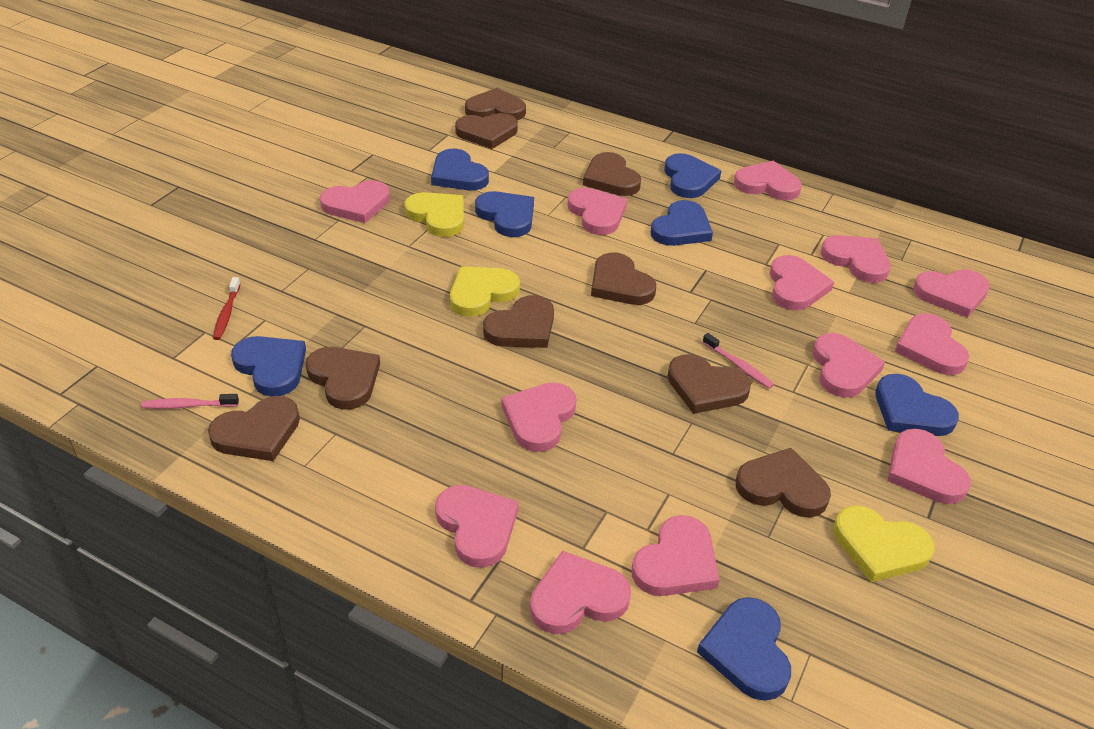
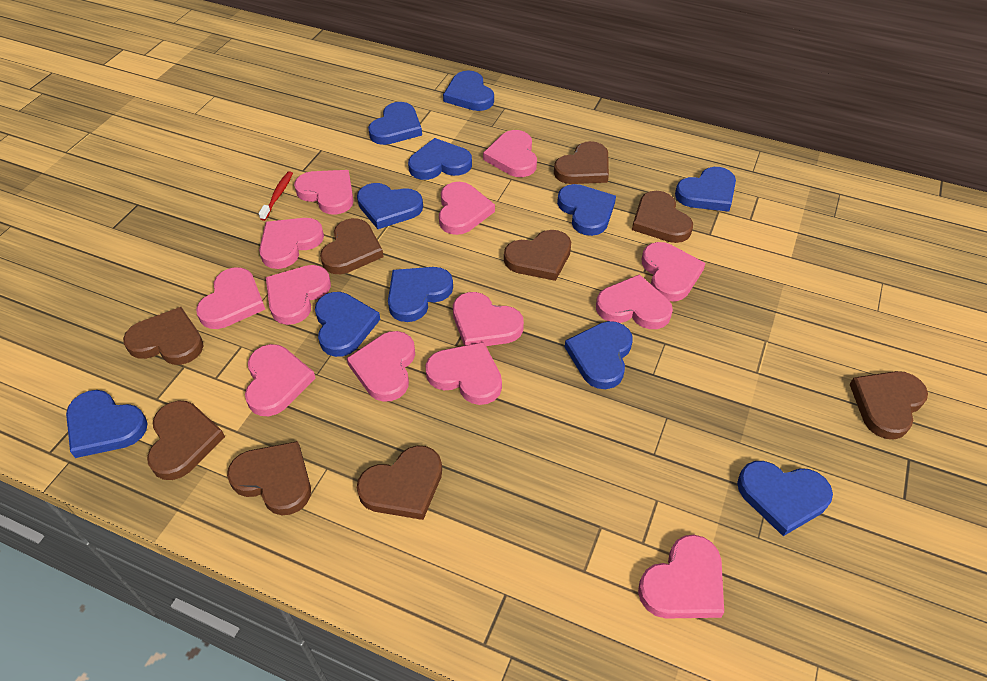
blue heart: 7 -> 11
pink toothbrush: 2 -> 0
yellow heart: 3 -> 0

